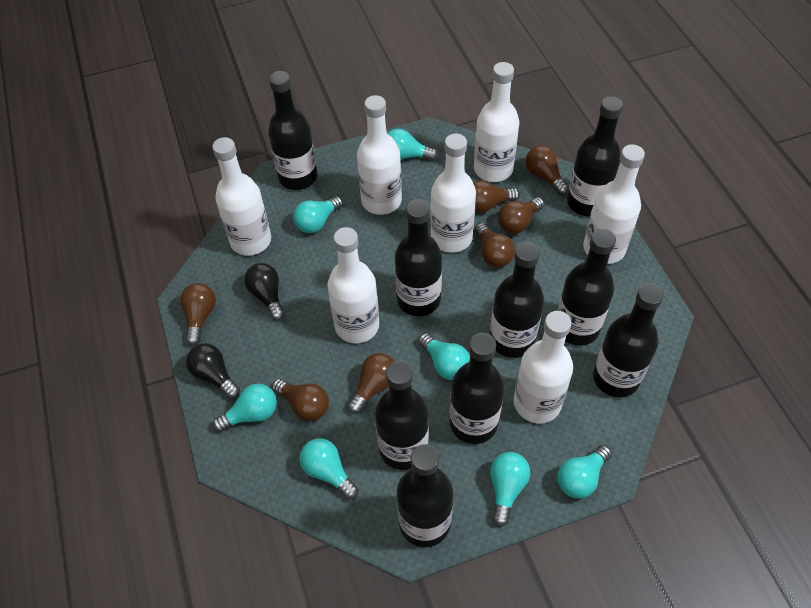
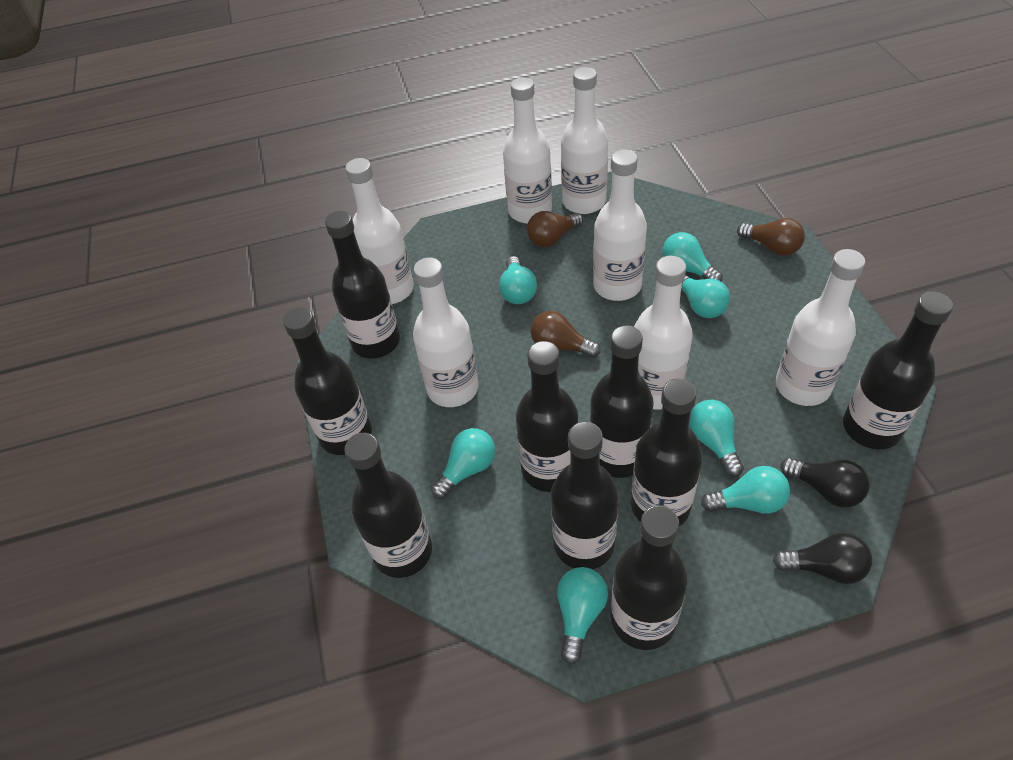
brown light bulb: 7 -> 3

